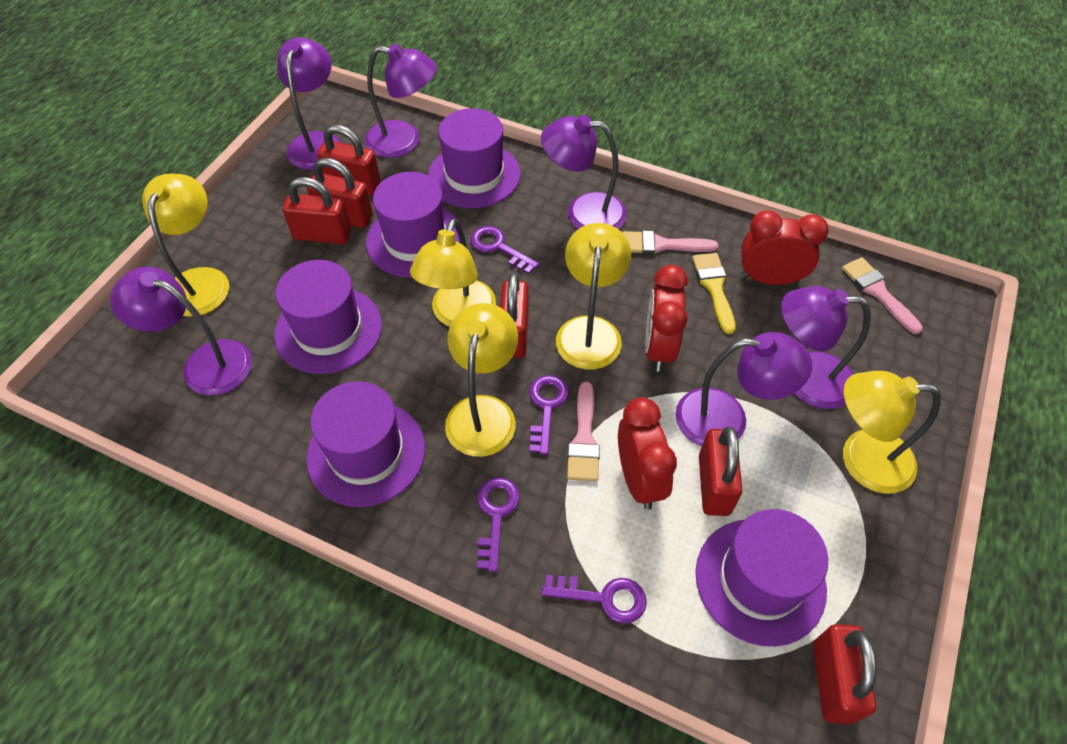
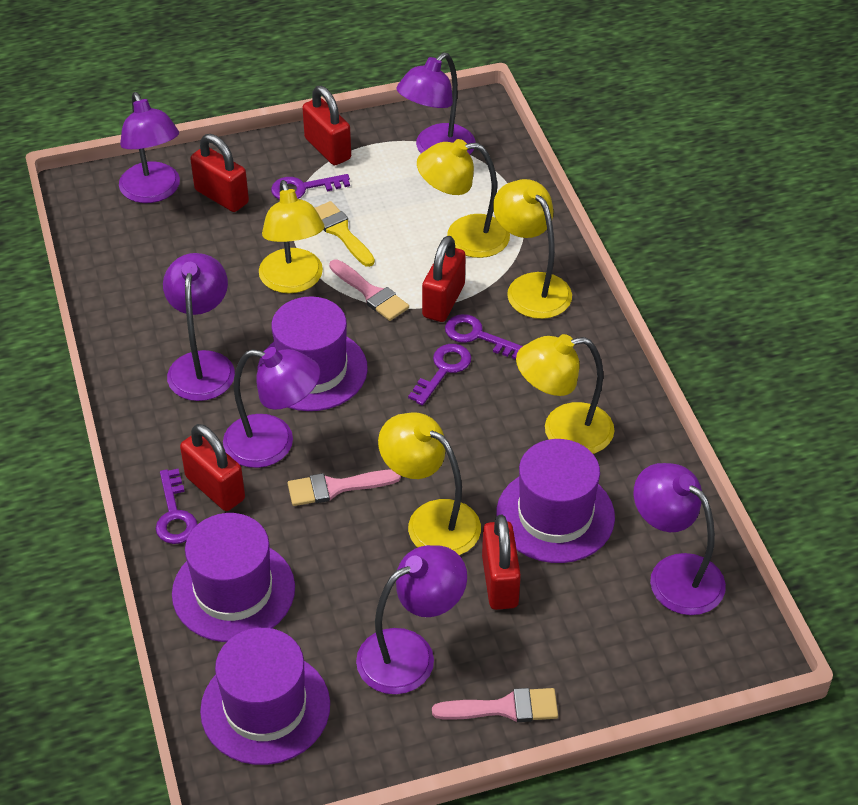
purple hat: 5 -> 4
red clock: 3 -> 0
red padlock: 6 -> 5

